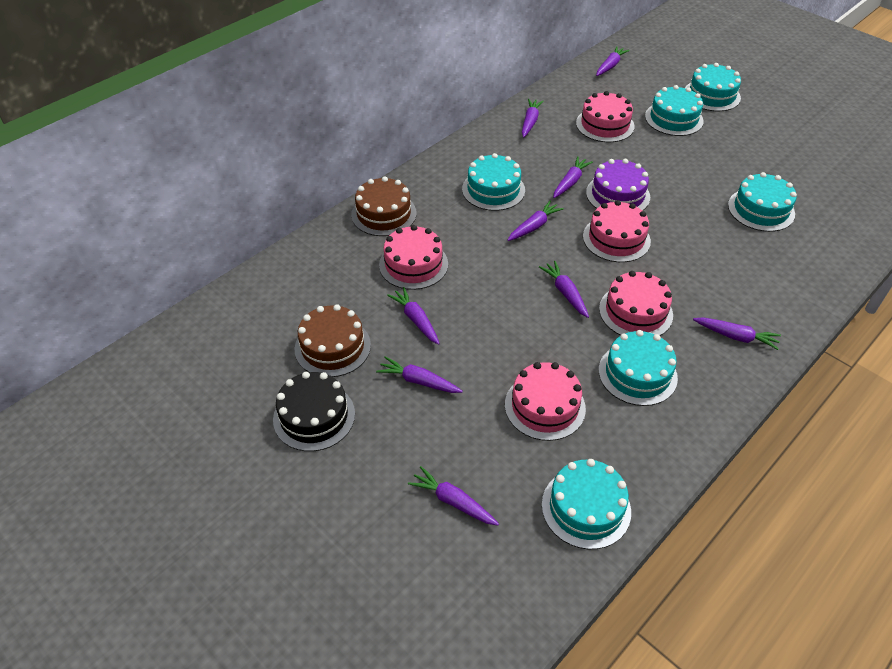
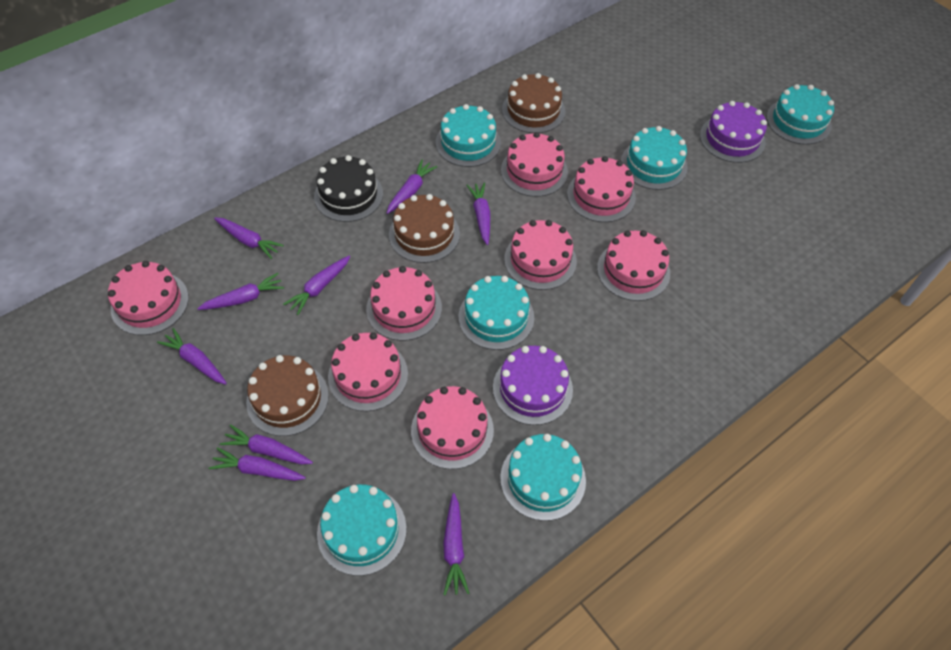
brown cake: 2 -> 3
pink cake: 5 -> 8
purple cake: 1 -> 2

